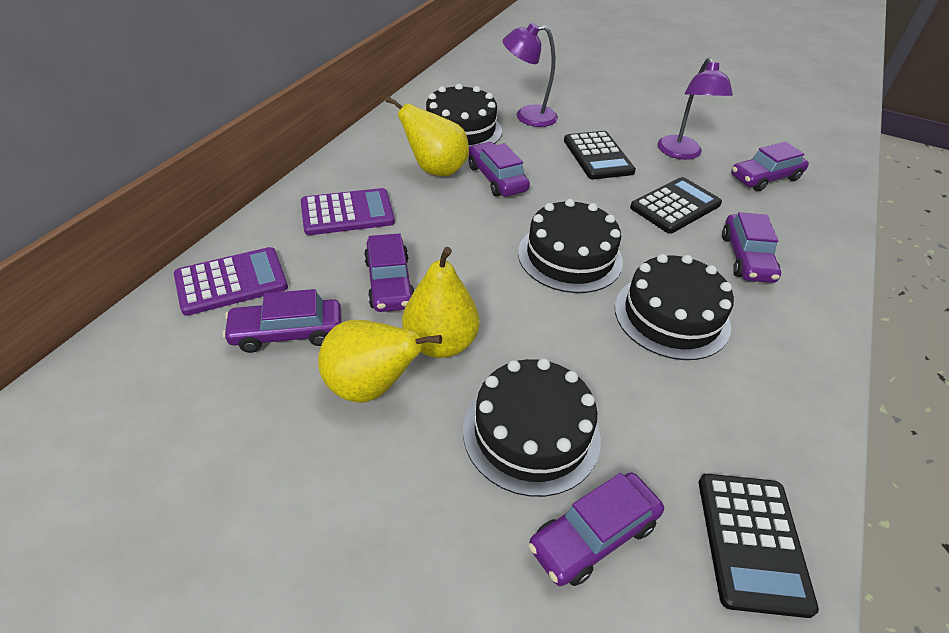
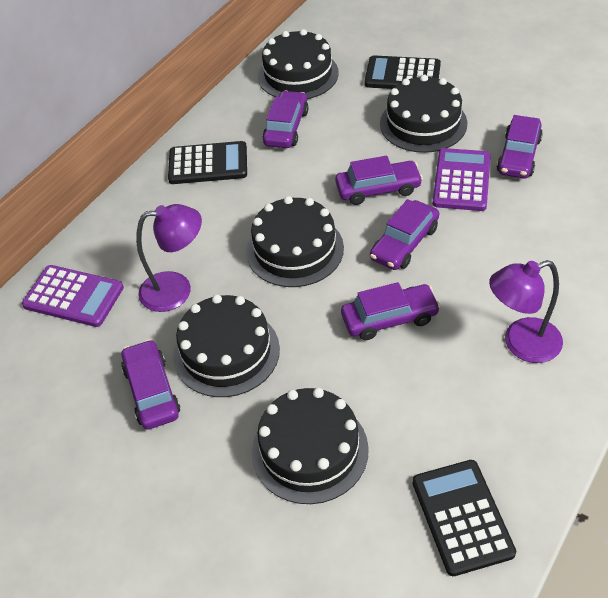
black cake: 4 -> 5
yellow pear: 3 -> 0

